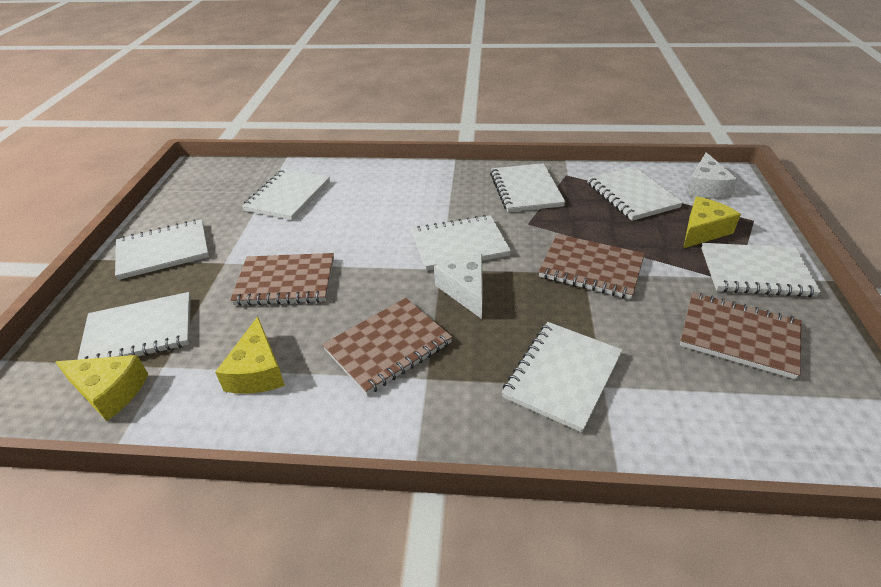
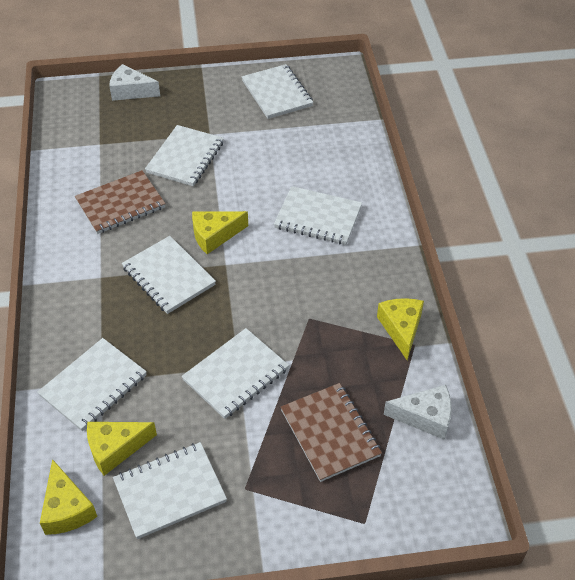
brown notebook: 4 -> 2
white notebook: 8 -> 7
yellow cheese: 3 -> 4

